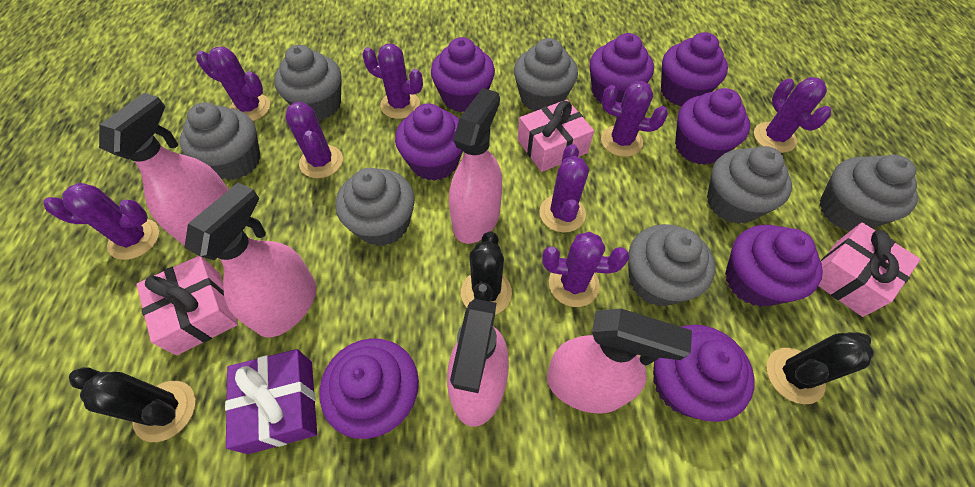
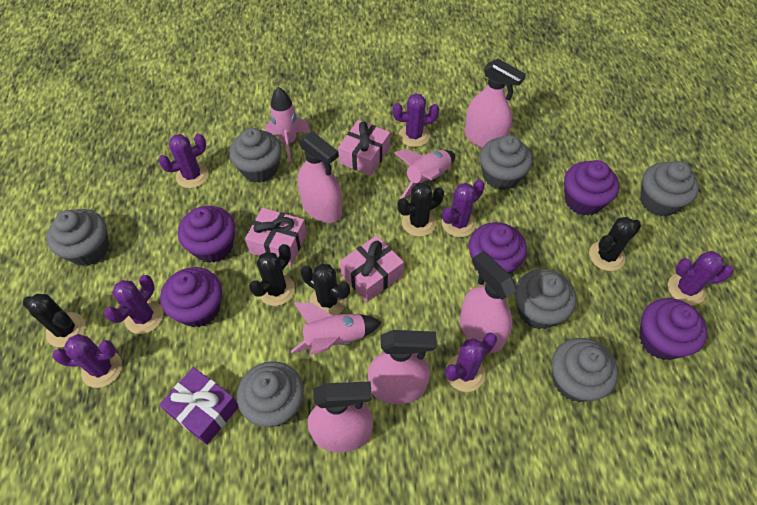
black cactus: 3 -> 5
pink rocket: 0 -> 3
purple cactus: 8 -> 7
purple cupcake: 8 -> 5

